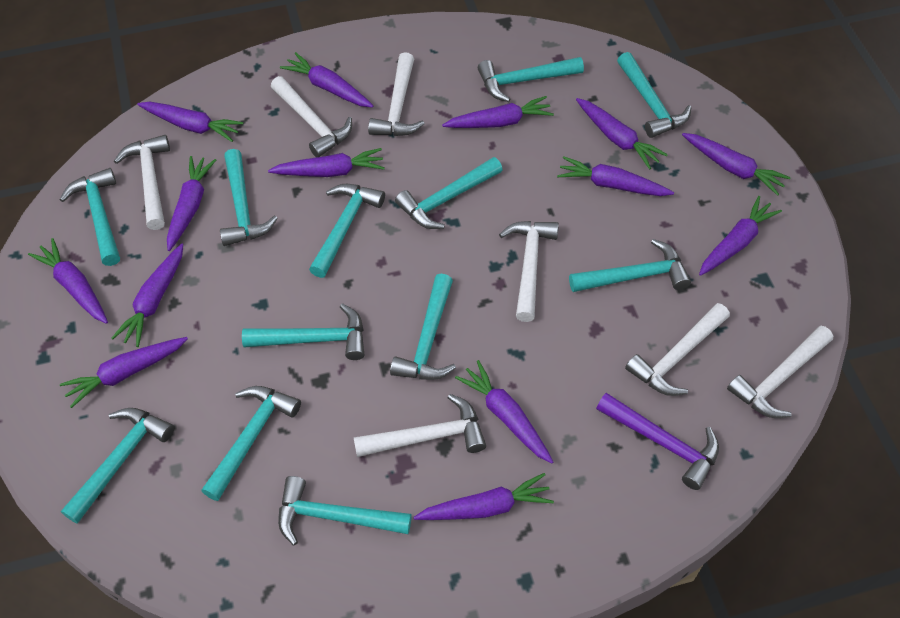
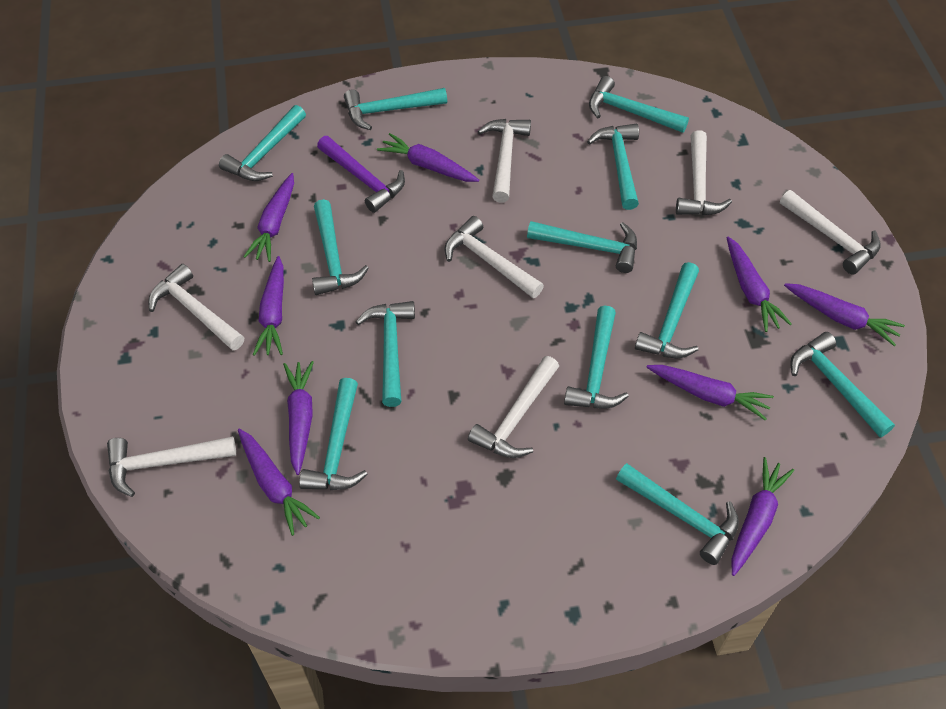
purple carrot: 14 -> 9

